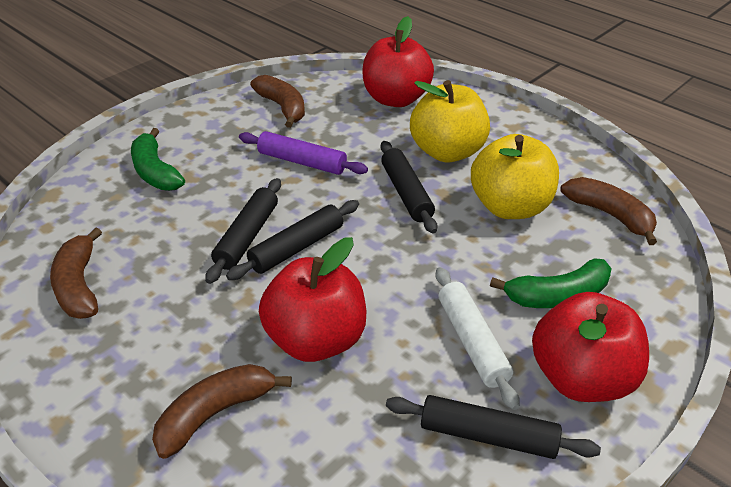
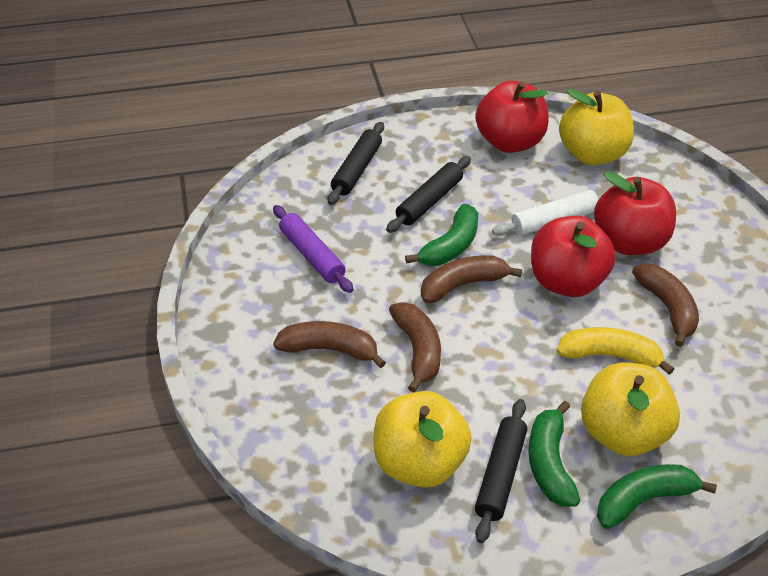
black rolling pin: 4 -> 3
green banana: 2 -> 3
yellow apple: 2 -> 3
yellow banana: 0 -> 1

